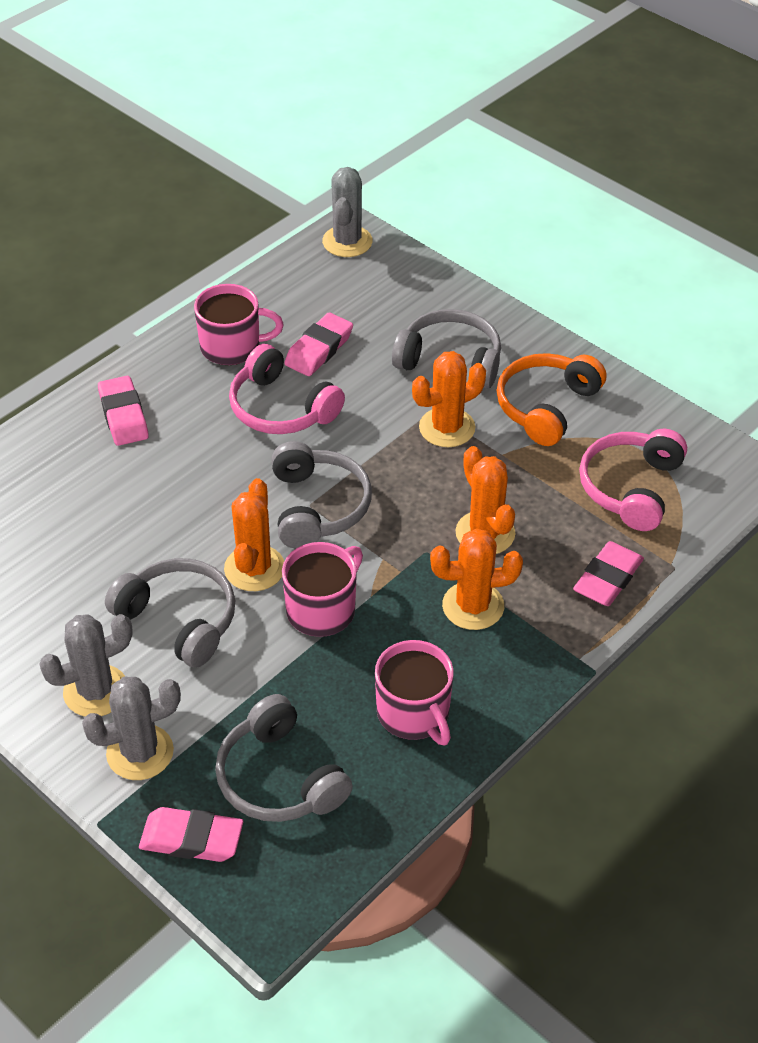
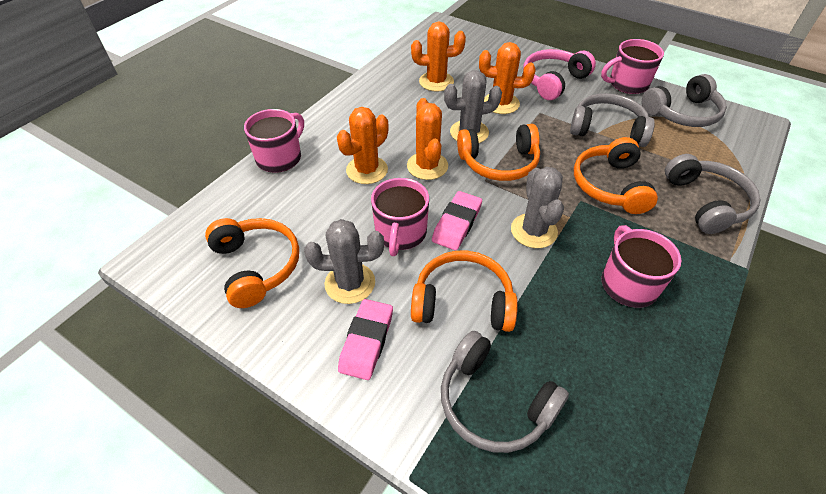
orange headphones: 1 -> 4
pink eraser: 4 -> 2
pink headphones: 2 -> 1
pink mug: 3 -> 4

